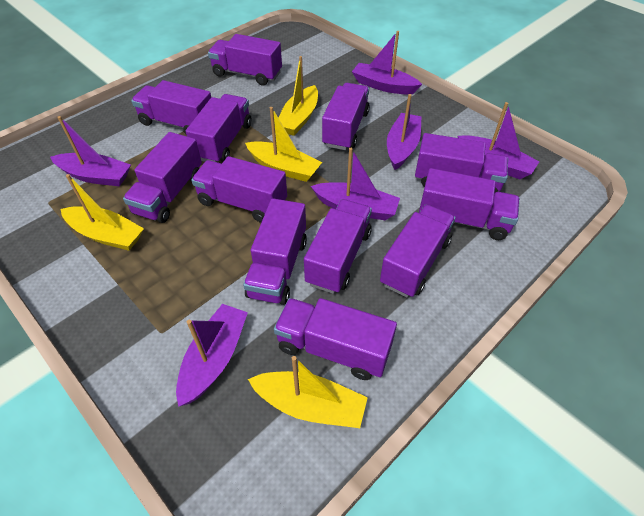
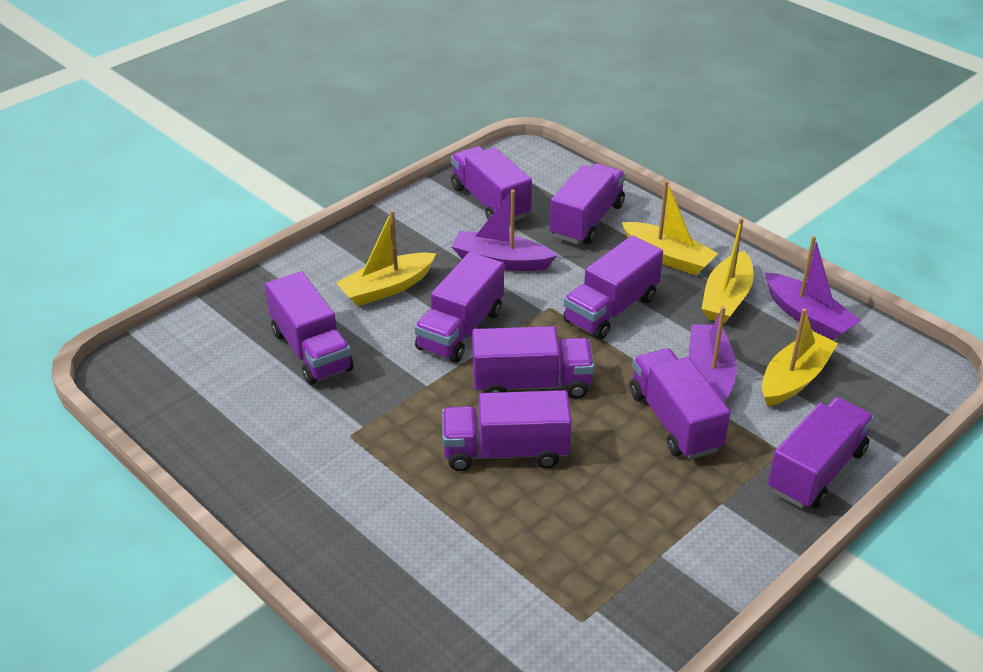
purple boat: 6 -> 3
purple truck: 12 -> 9

